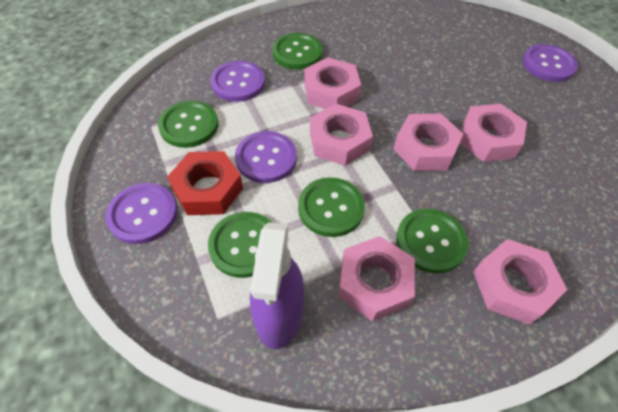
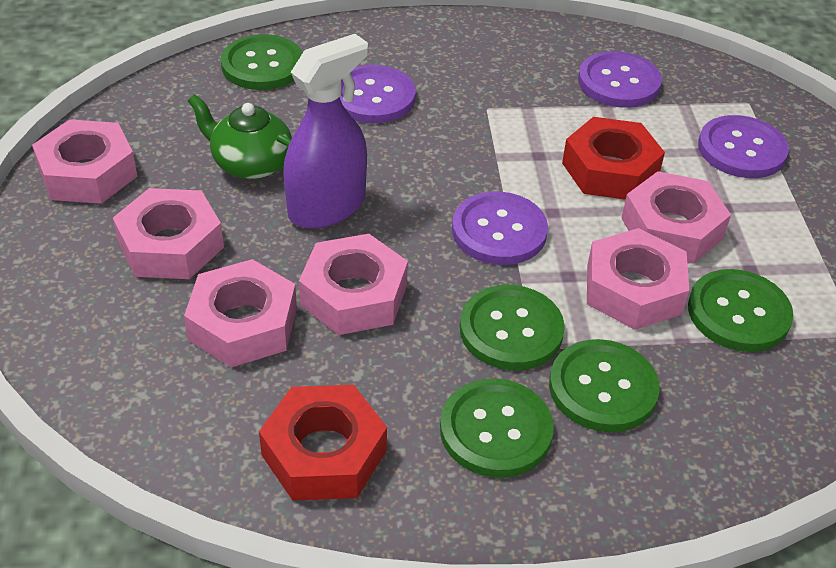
green teapot: 0 -> 1
red nut: 1 -> 2

